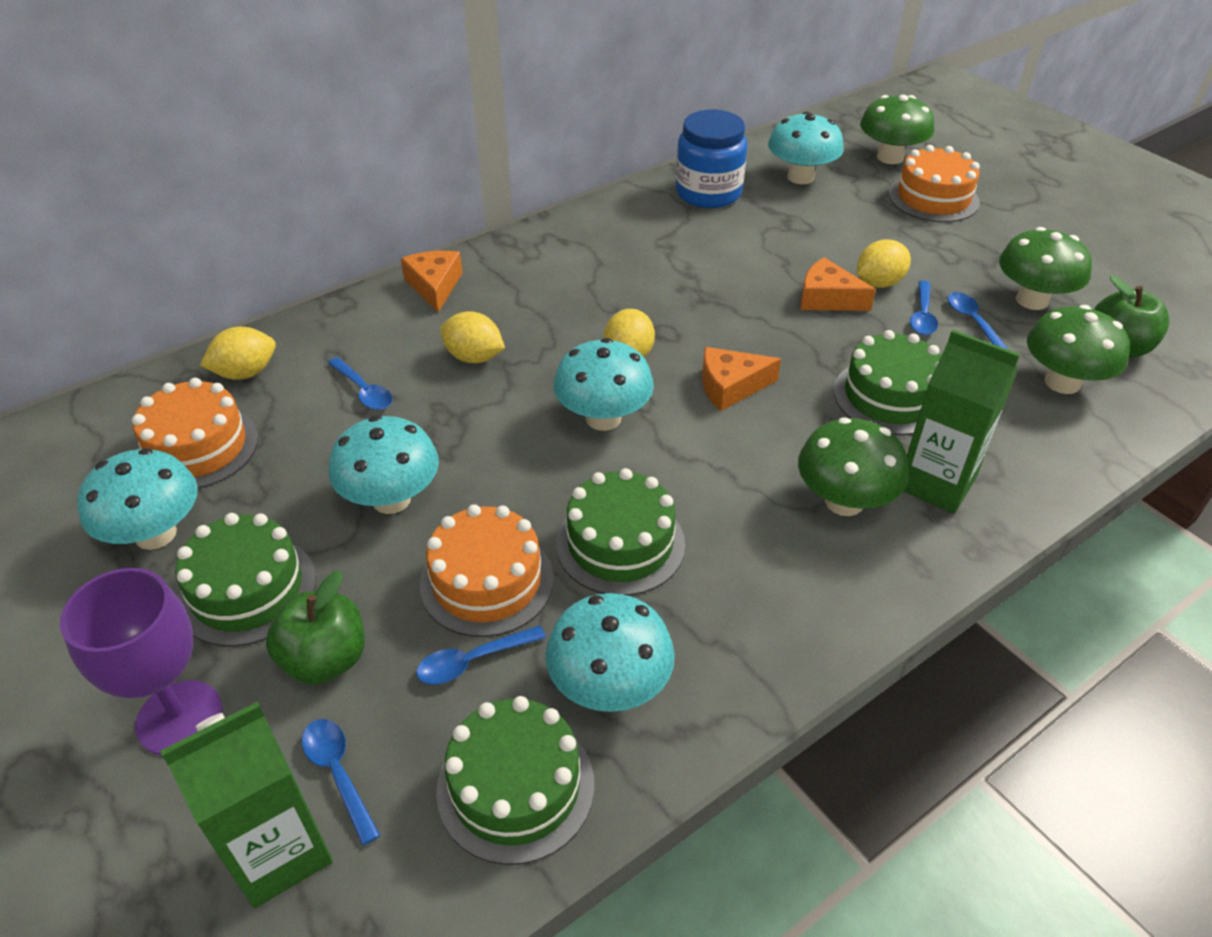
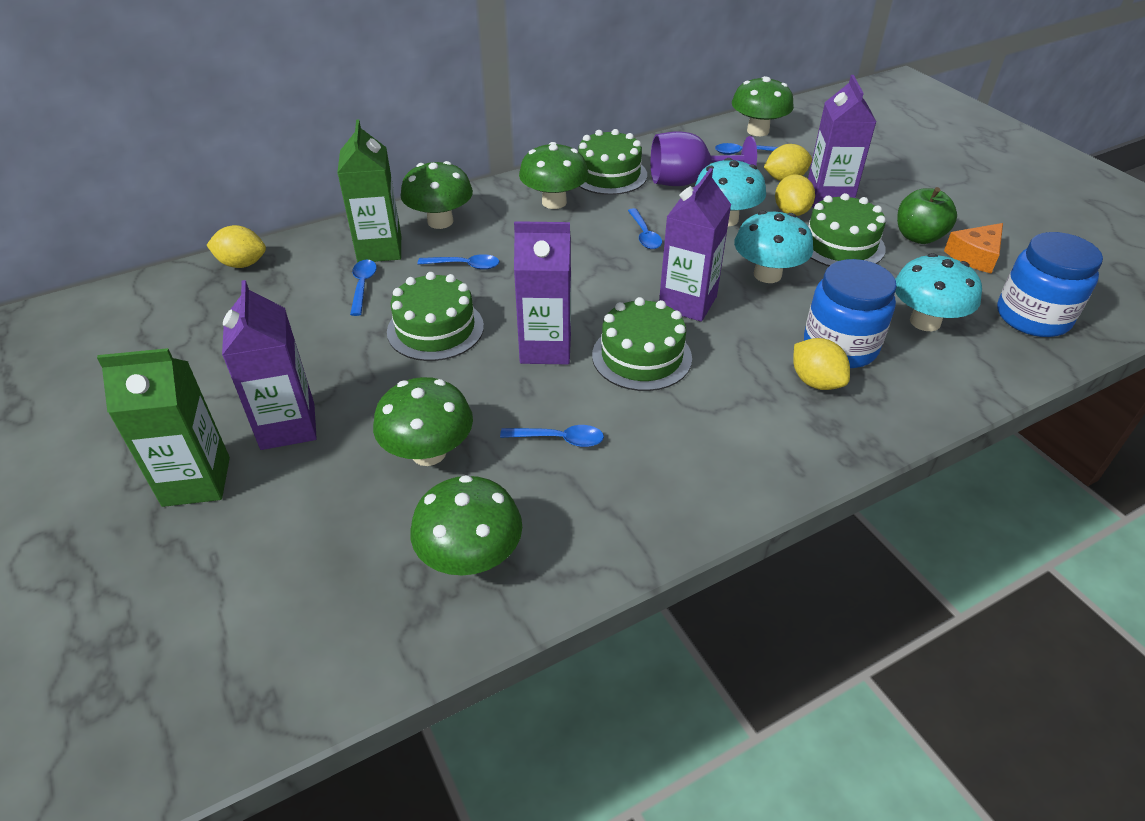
blue jar: 1 -> 2
green apple: 2 -> 1
green mushroom: 4 -> 5
orange cake: 3 -> 0
orange cheese: 3 -> 1
purple carton: 0 -> 4
turquoise mushroom: 5 -> 3

